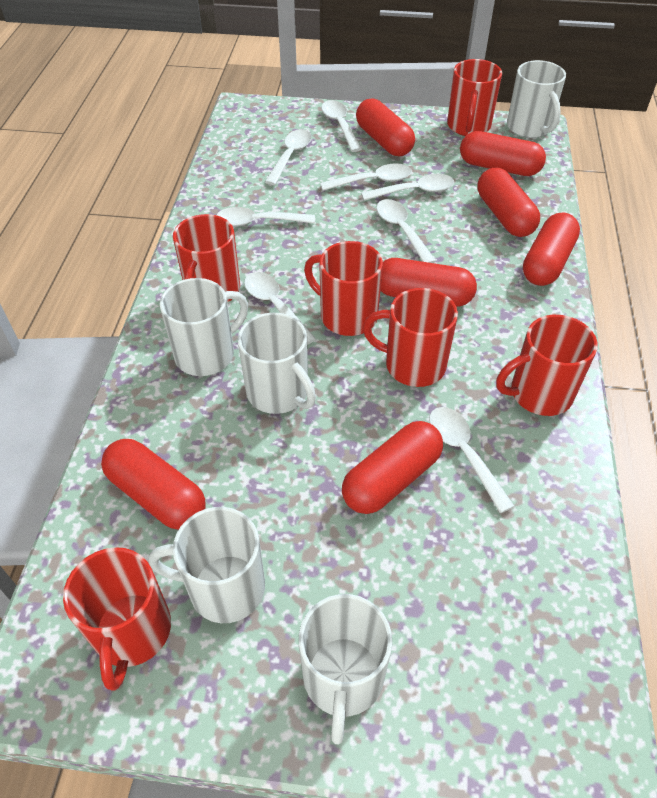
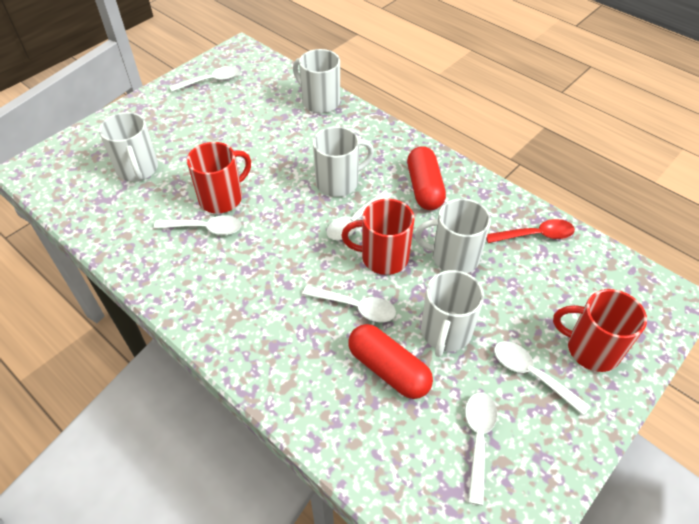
red capsule: 7 -> 2
red mug: 6 -> 3
red spoon: 0 -> 1
white spoon: 8 -> 6

